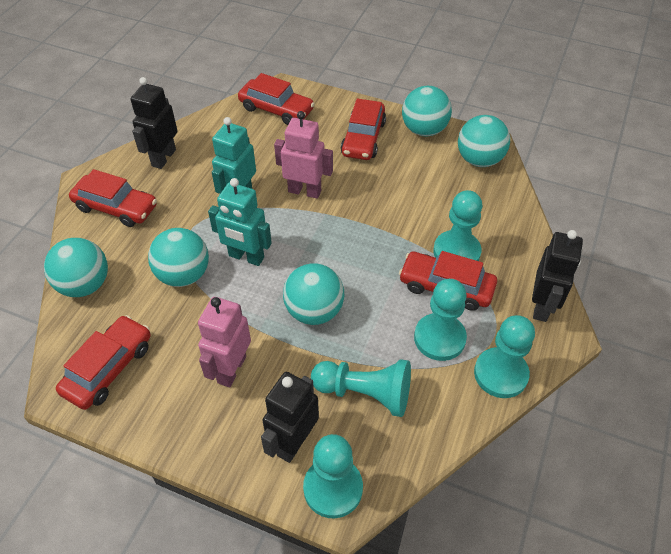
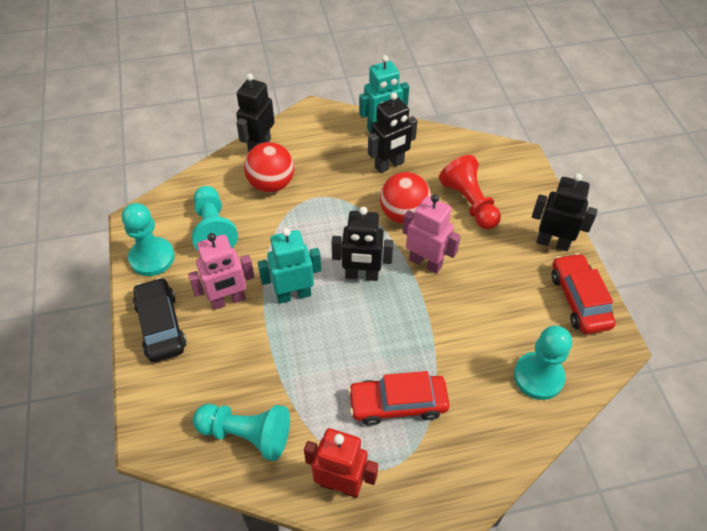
black car: 0 -> 1
black robot: 3 -> 4
red ball: 0 -> 2
red car: 5 -> 2
red pawn: 0 -> 1
red robot: 0 -> 1
turquoise ball: 5 -> 0
turquoise pawn: 5 -> 4

